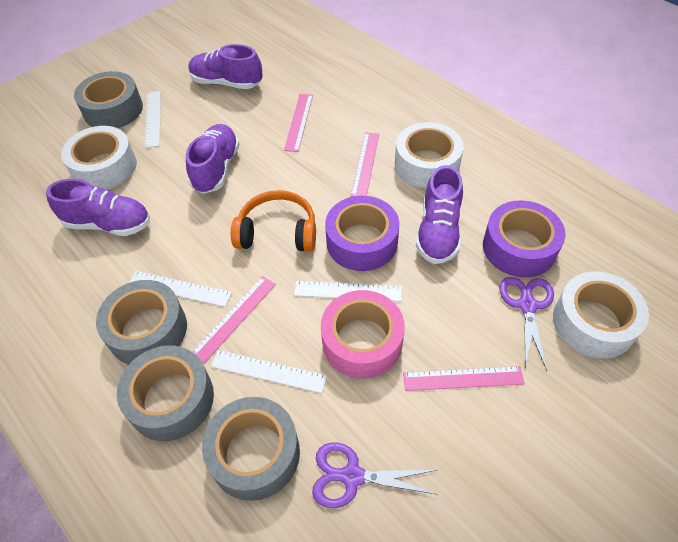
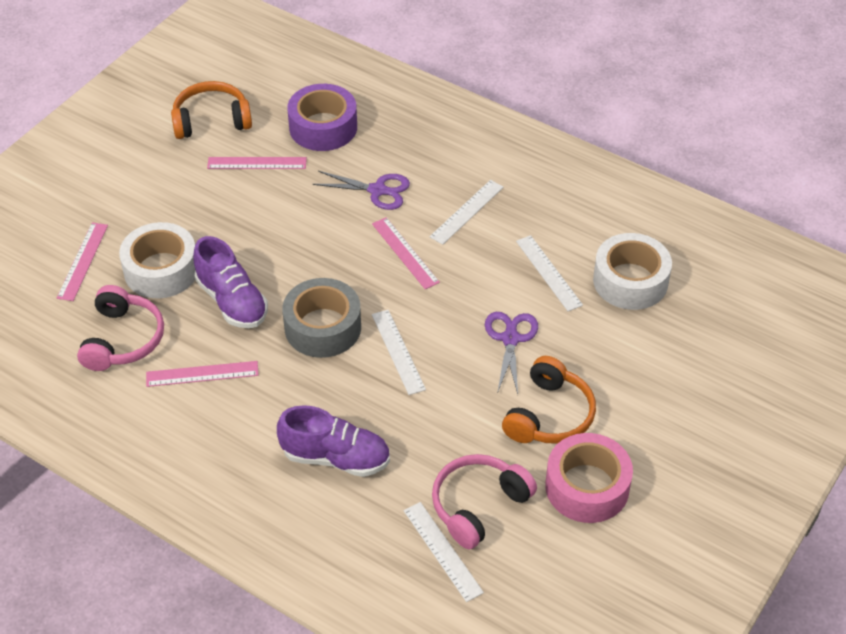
grey tape: 4 -> 1
orange headphones: 1 -> 2
pink headphones: 0 -> 2
purple shoe: 4 -> 2
purple tape: 2 -> 1
white tape: 3 -> 2

